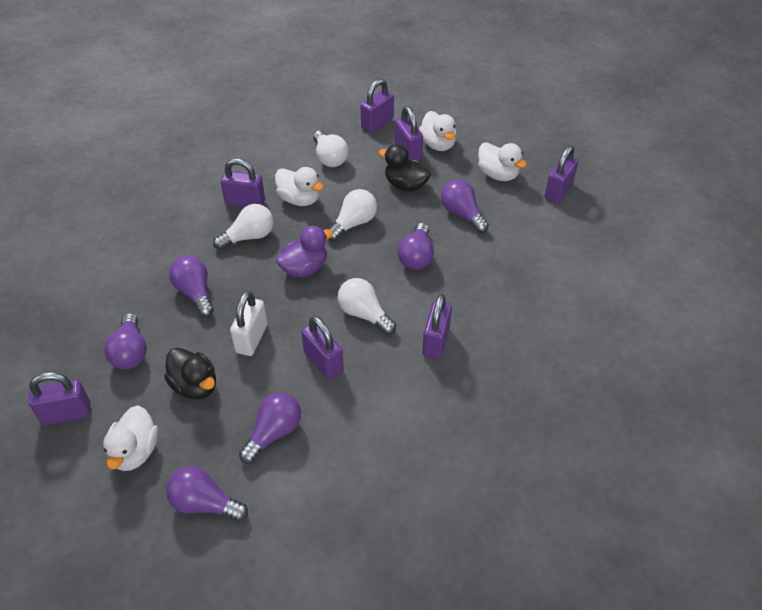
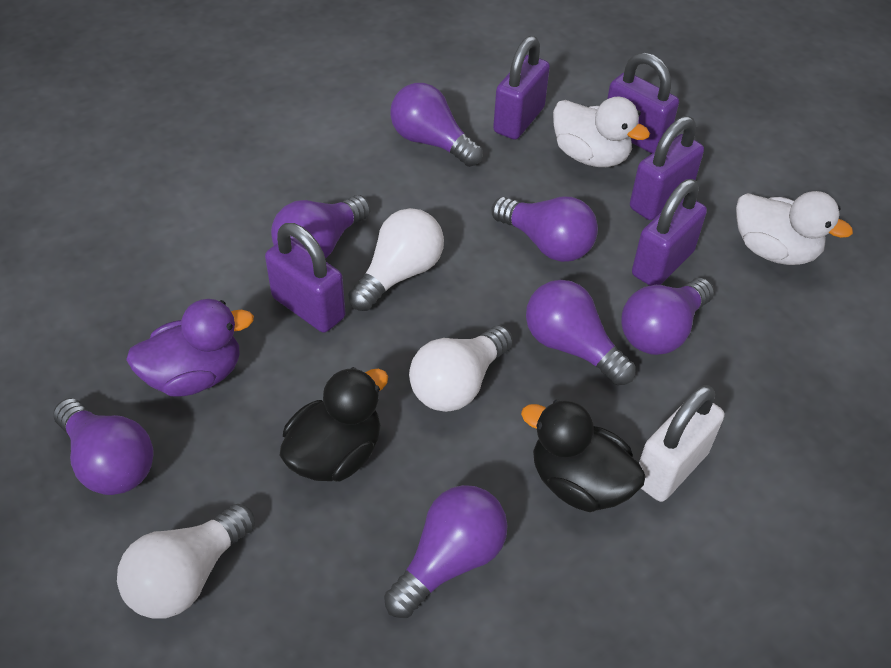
purple light bulb: 6 -> 7
purple padlock: 7 -> 5
white duck: 4 -> 2
white light bulb: 4 -> 3

